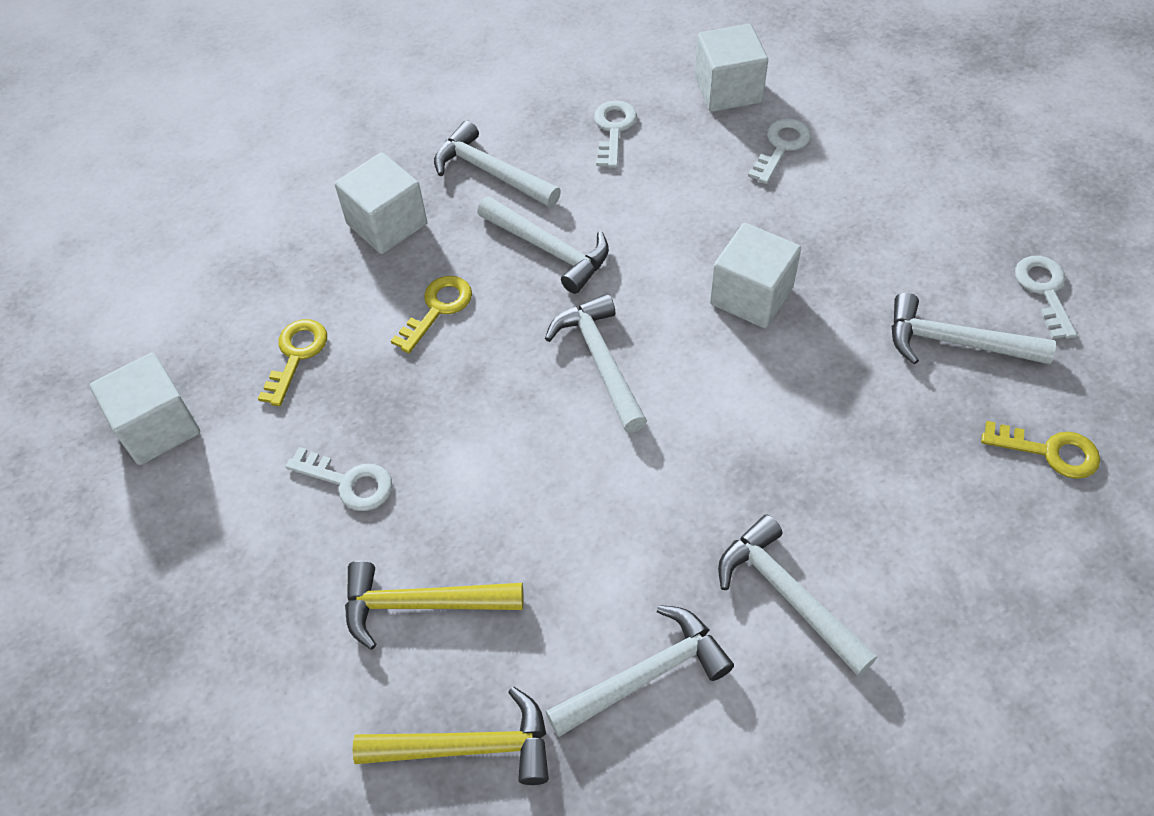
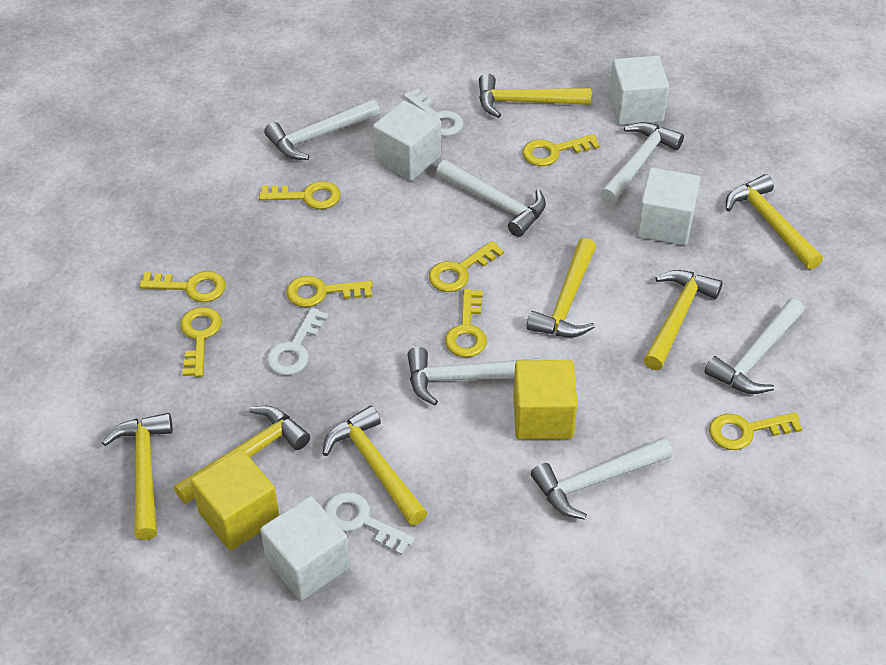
white key: 4 -> 3
yellow cube: 0 -> 2
yellow hammer: 2 -> 7
yellow key: 3 -> 8

